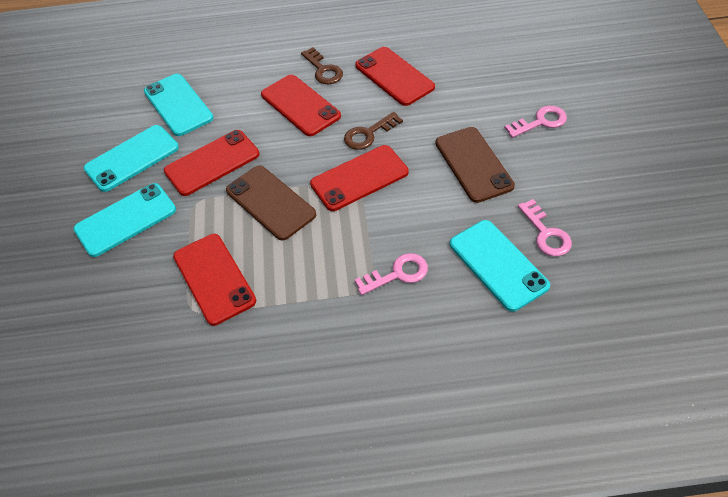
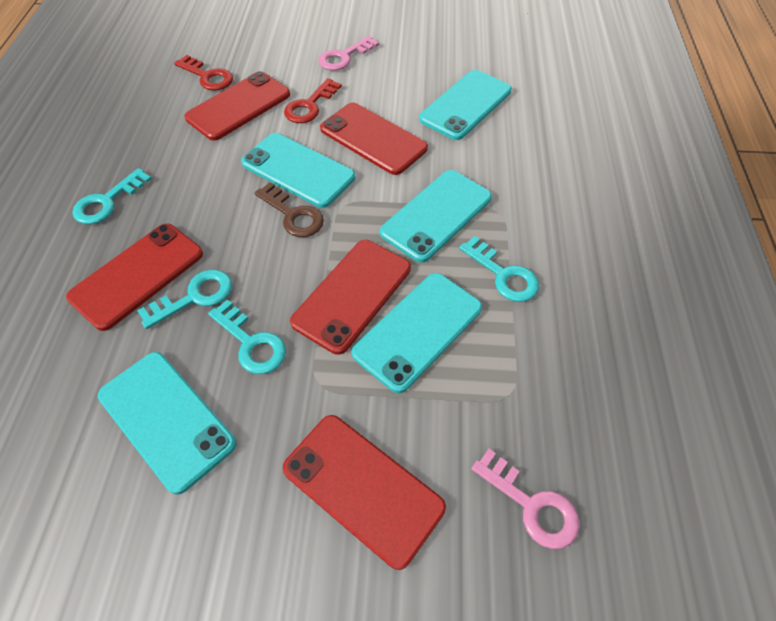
brown key: 2 -> 1
brown phone: 2 -> 0
pink key: 3 -> 2
red key: 0 -> 2
turquoise key: 0 -> 4
turquoise phone: 4 -> 5

